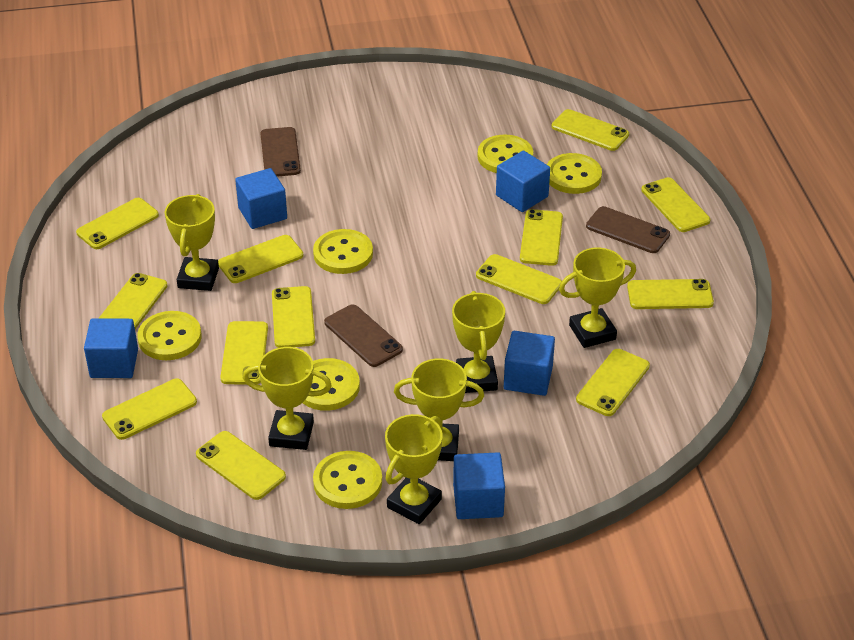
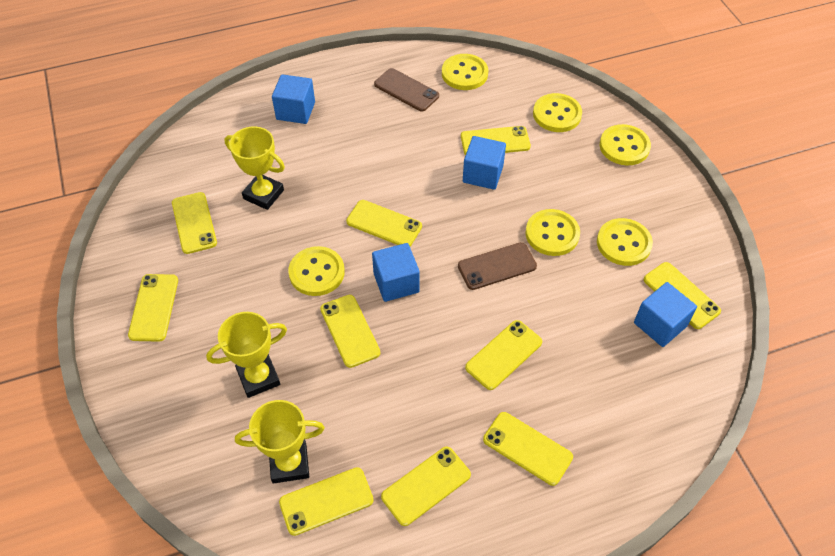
blue cube: 5 -> 4
brown phone: 3 -> 2
yellow phone: 13 -> 10
yellow trophy: 6 -> 3

